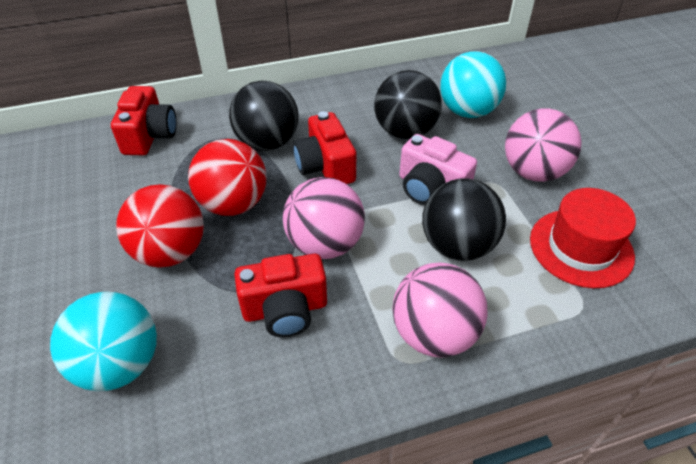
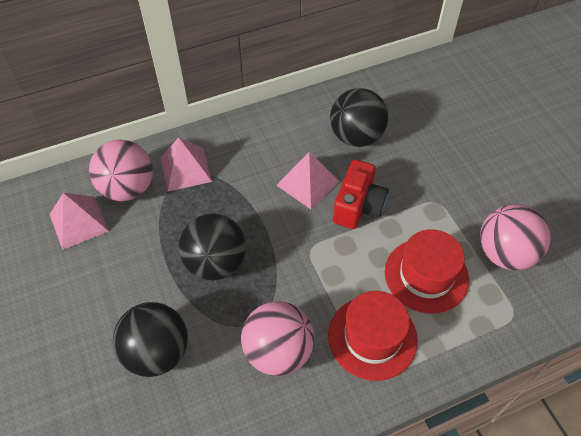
pink camera: 1 -> 0
pink pyramid: 0 -> 3
red ball: 2 -> 0
red camera: 3 -> 1
red hat: 1 -> 2
turquoise ball: 2 -> 0

